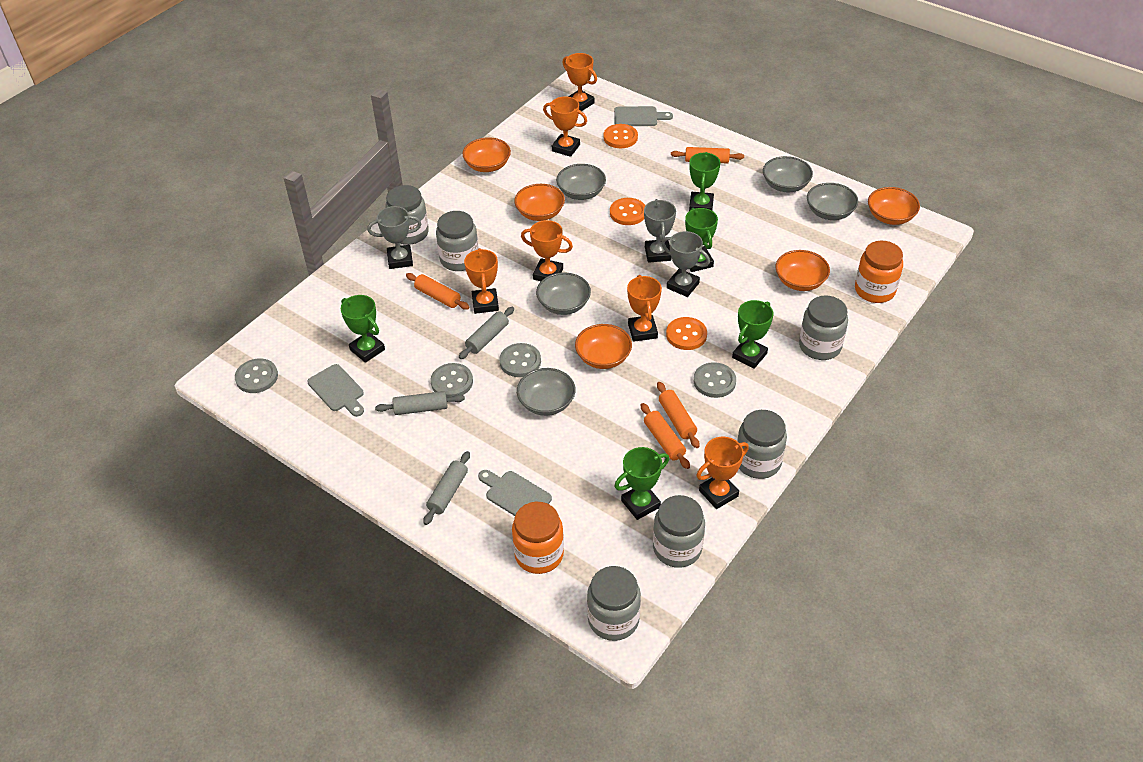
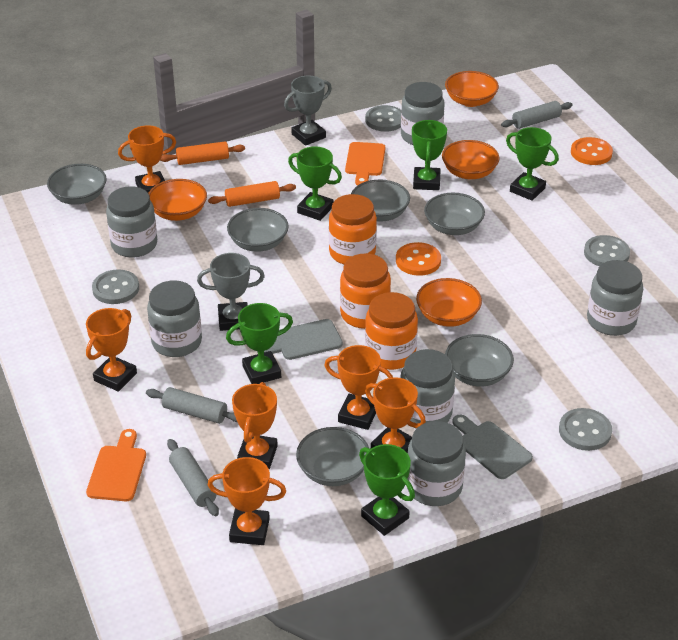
grey bowl: 5 -> 6
grey cutting board: 3 -> 2
grey trophy: 3 -> 2
orange bowl: 5 -> 4
orange button: 3 -> 2
orange cutting board: 0 -> 2
orange jar: 2 -> 3
orange rolling pin: 4 -> 2

